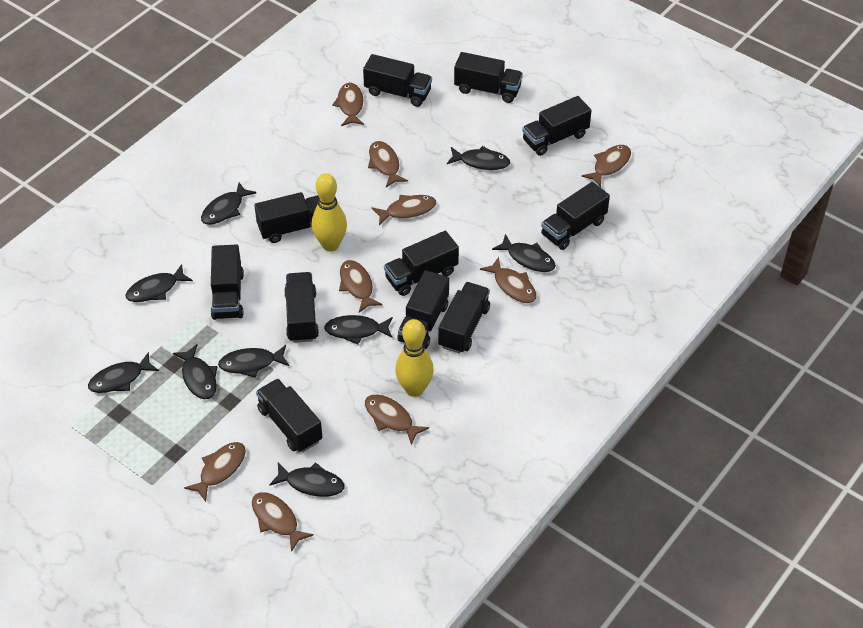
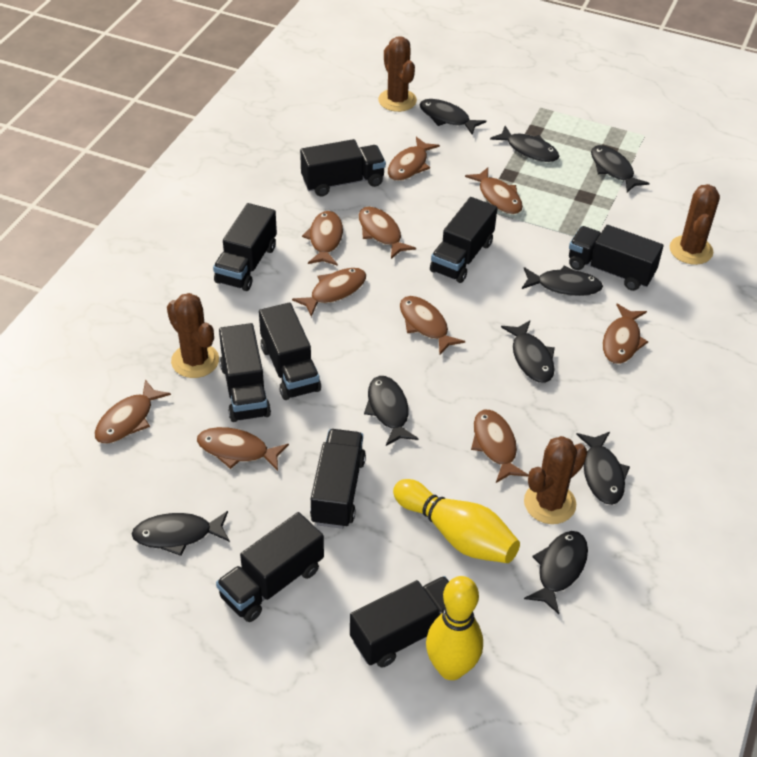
black truck: 11 -> 9
brown cactus: 0 -> 4
brown fish: 9 -> 10

